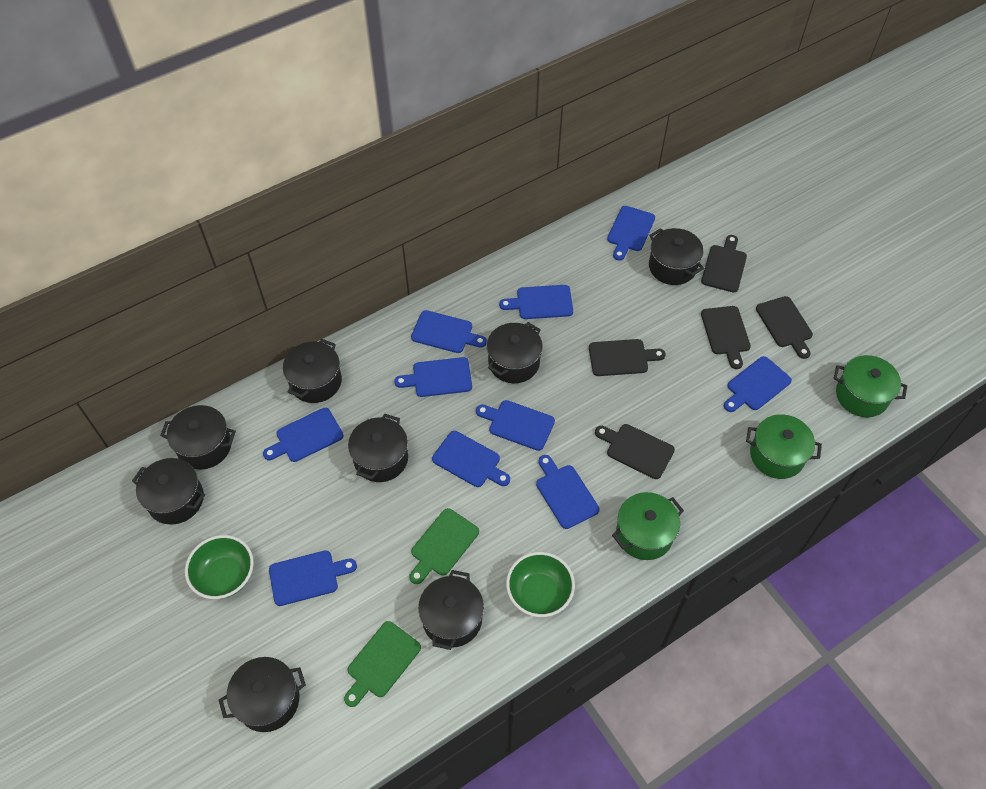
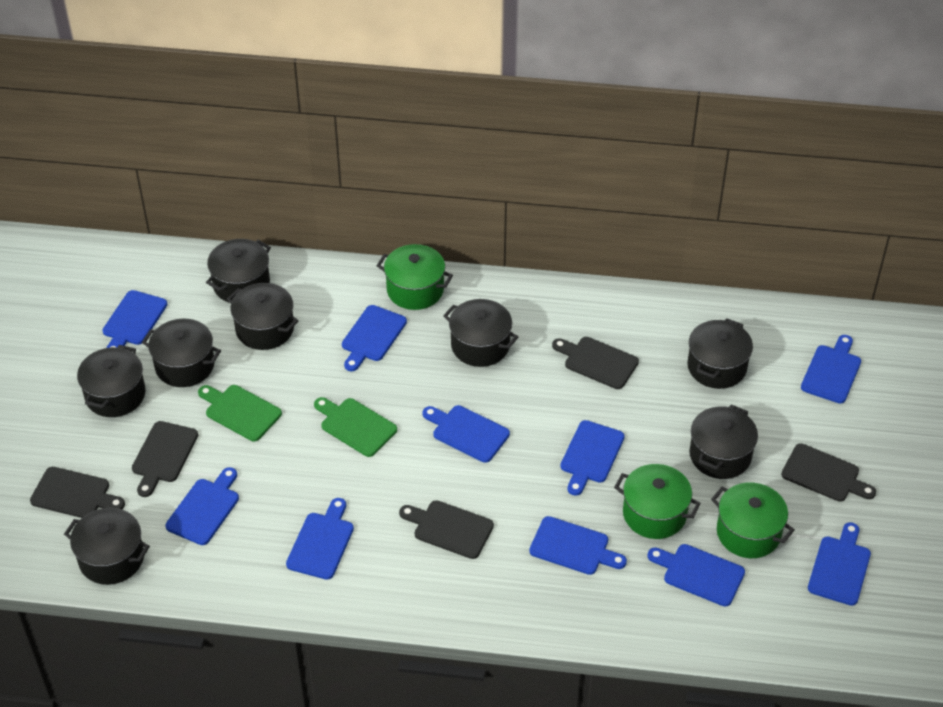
green bowl: 2 -> 0

